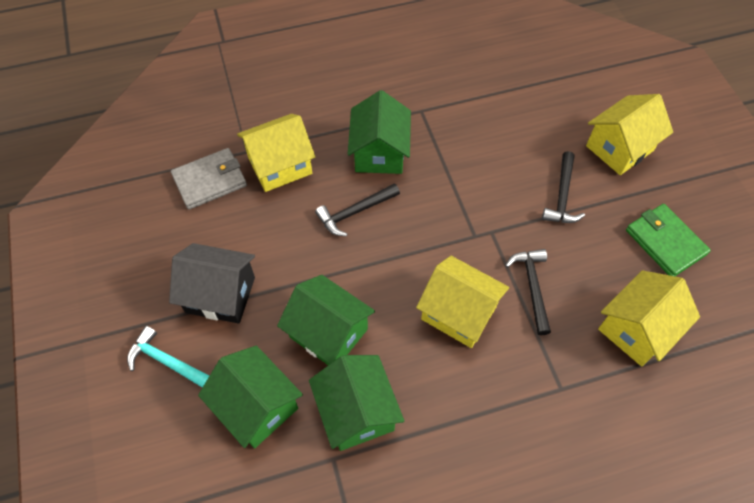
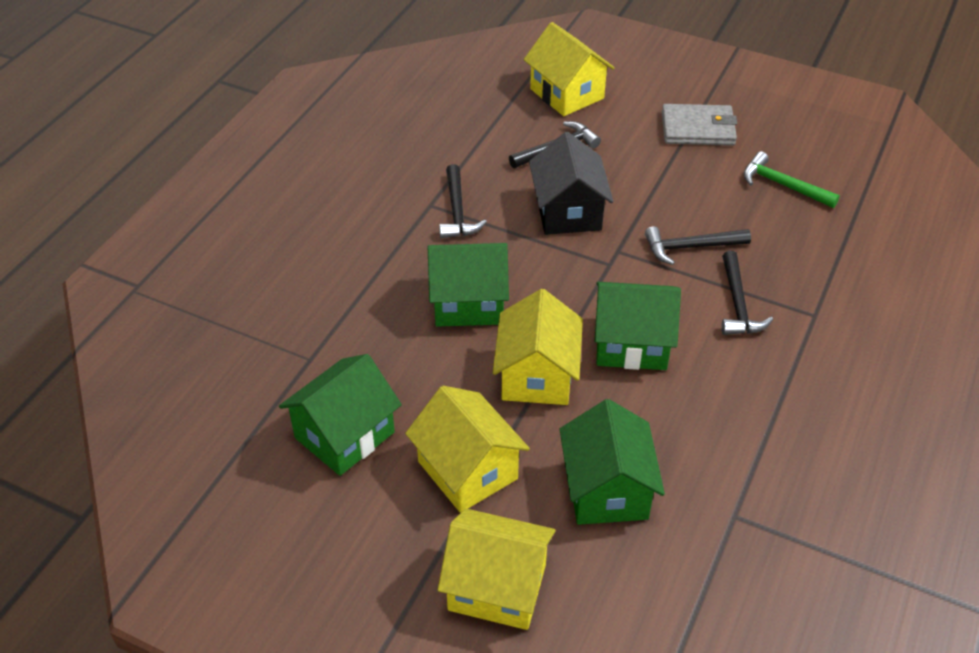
black hammer: 3 -> 4
green hammer: 0 -> 1
green wallet: 1 -> 0
turquoise hammer: 1 -> 0

